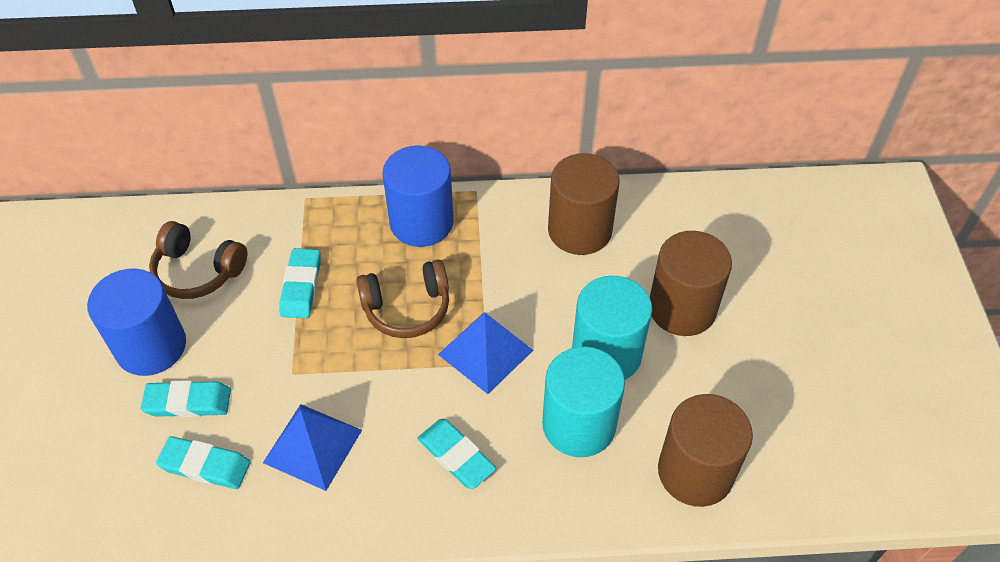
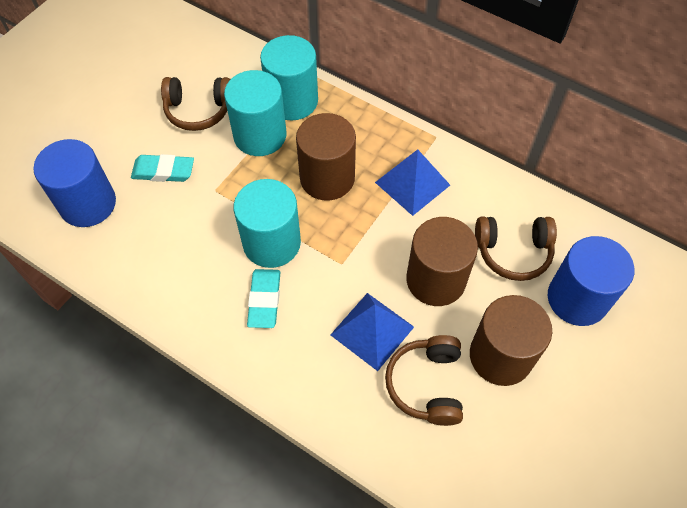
brown headphones: 2 -> 3
turquoise cylinder: 2 -> 3
turquoise eraser: 4 -> 2

